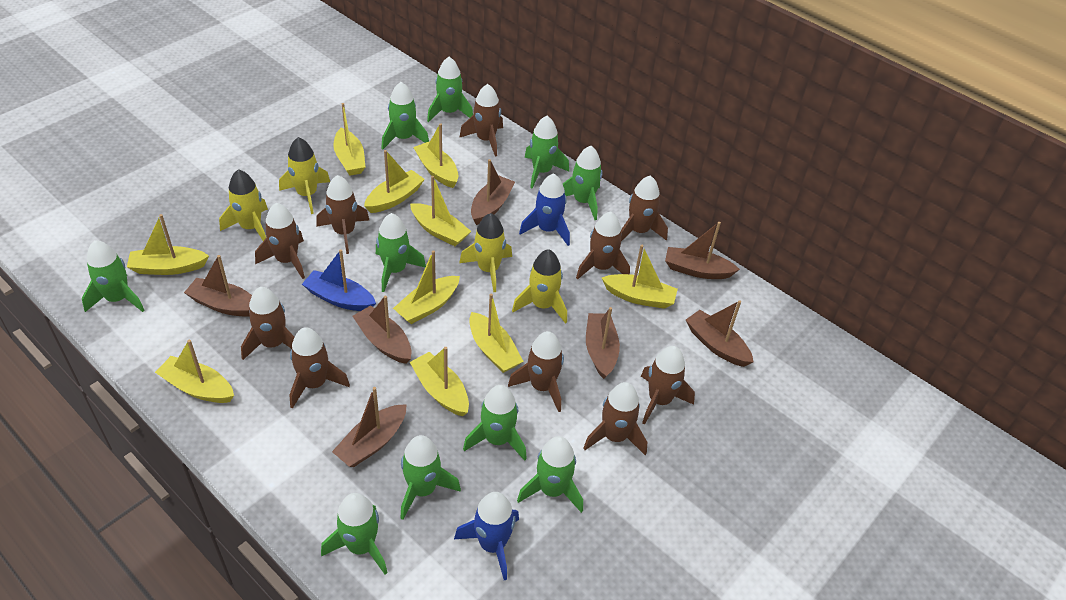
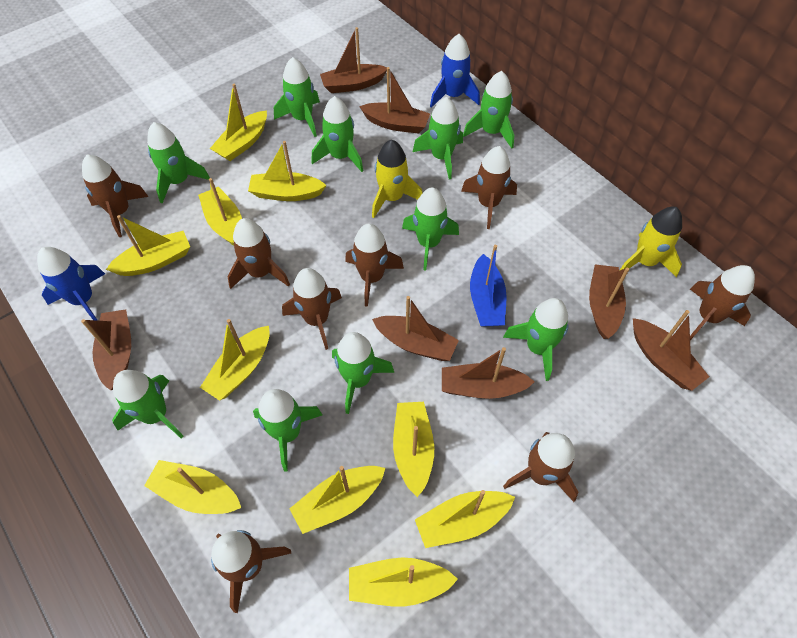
brown rocket: 10 -> 8
yellow rocket: 4 -> 2

